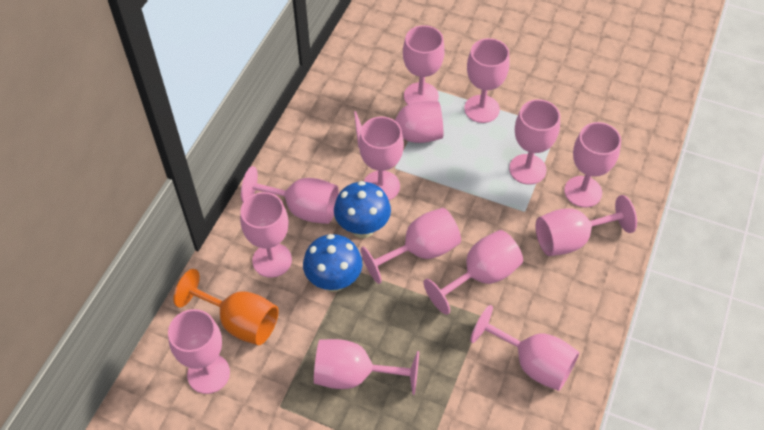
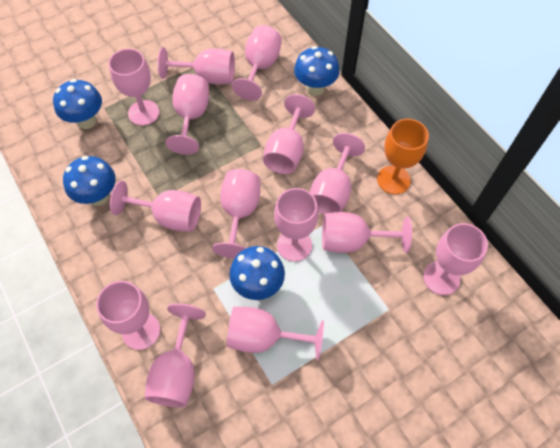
blue mushroom: 2 -> 4

